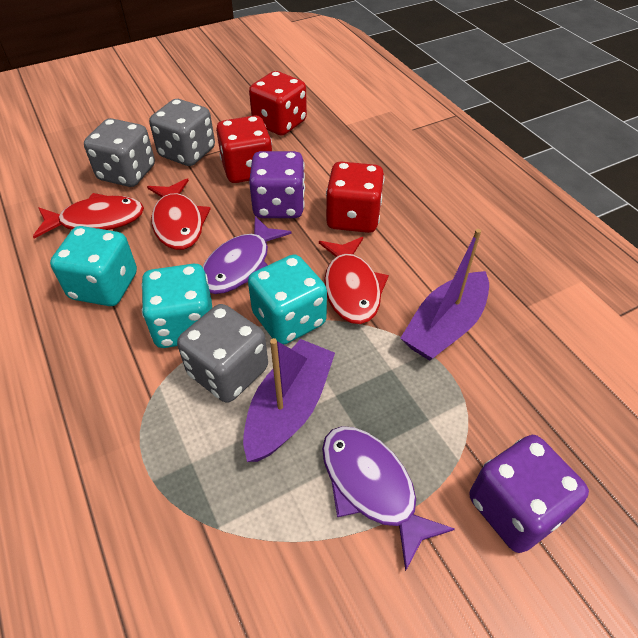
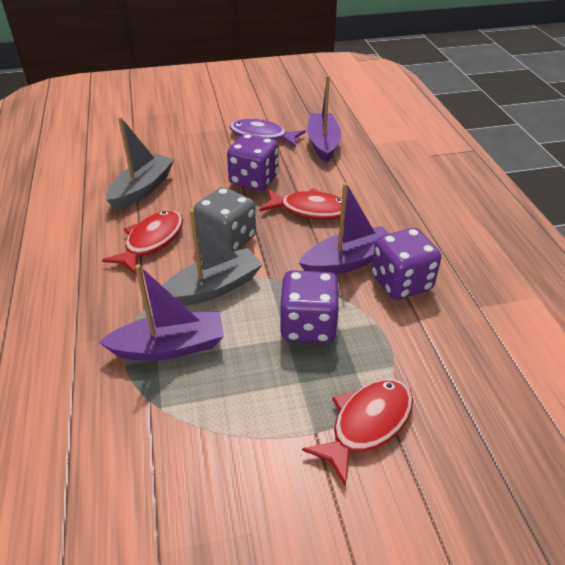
grey boat: 0 -> 2
grey dice: 3 -> 1
purple boat: 2 -> 3
purple dice: 2 -> 3
purple fish: 2 -> 1
red dice: 3 -> 0
turquoise dice: 3 -> 0

